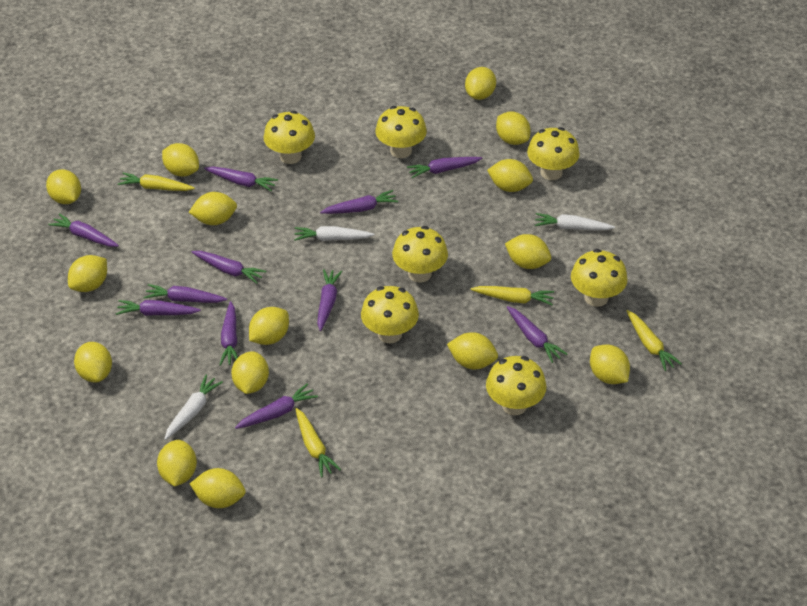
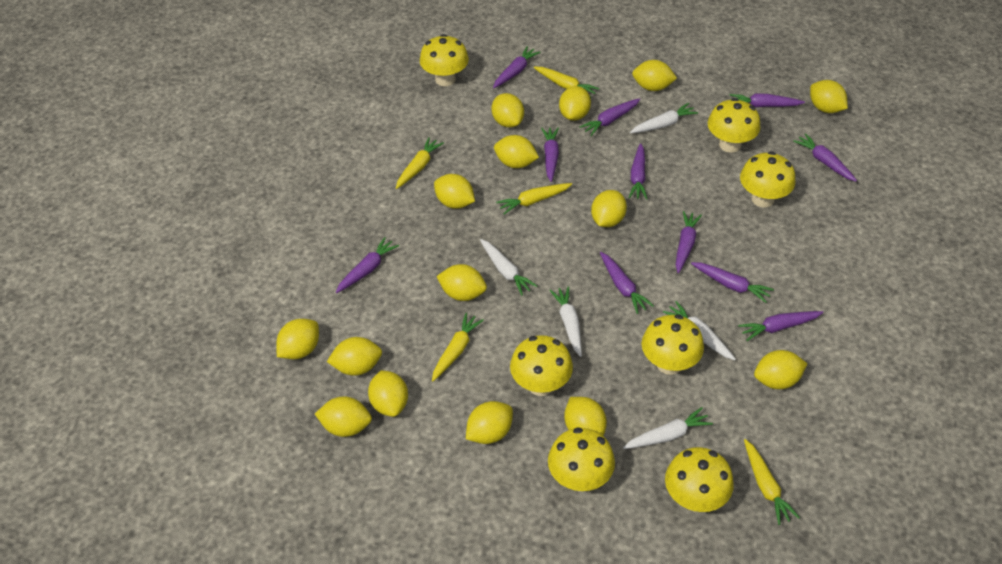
white carrot: 3 -> 5
yellow carrot: 4 -> 5

